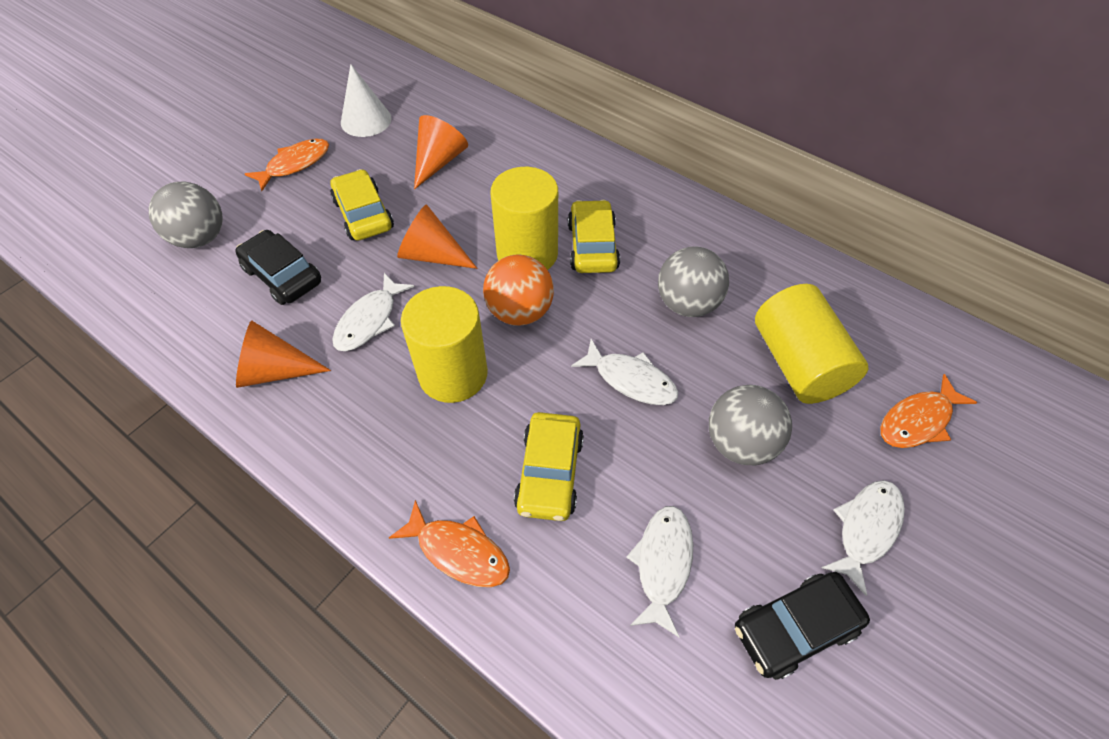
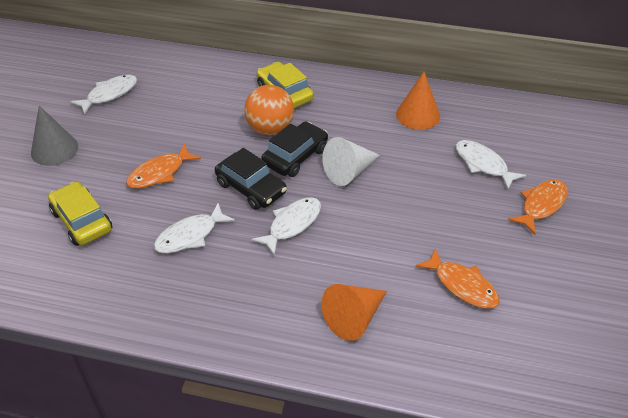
grey ball: 3 -> 0
grey cone: 0 -> 1
orange cone: 3 -> 2
yellow car: 3 -> 2
yellow cylinder: 3 -> 0

